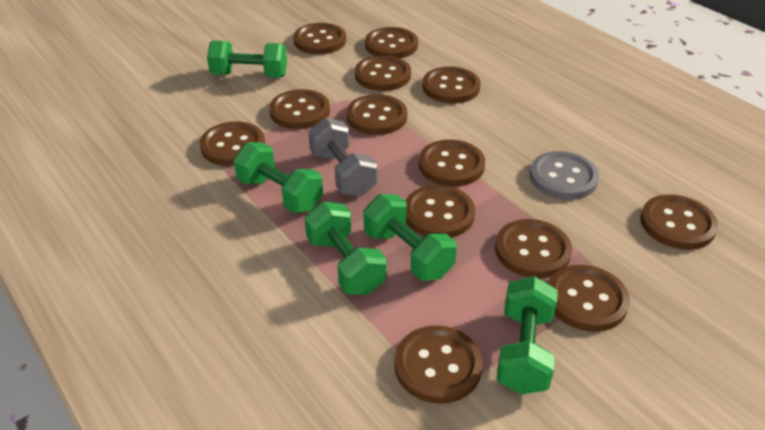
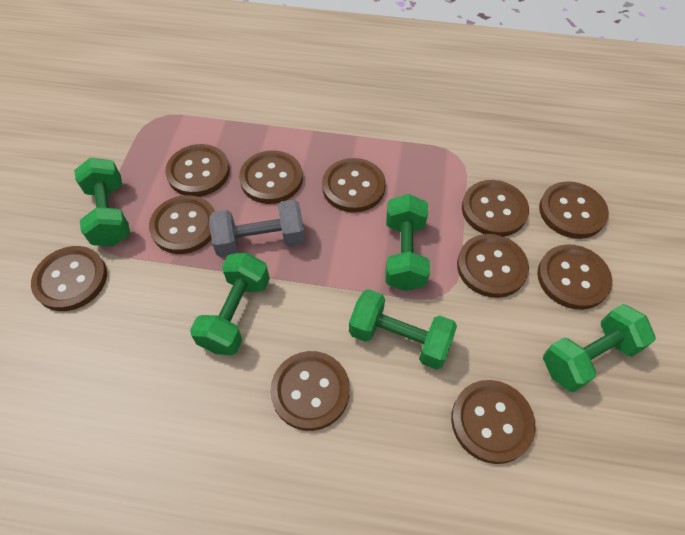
brown button: 13 -> 11
grey button: 1 -> 0

